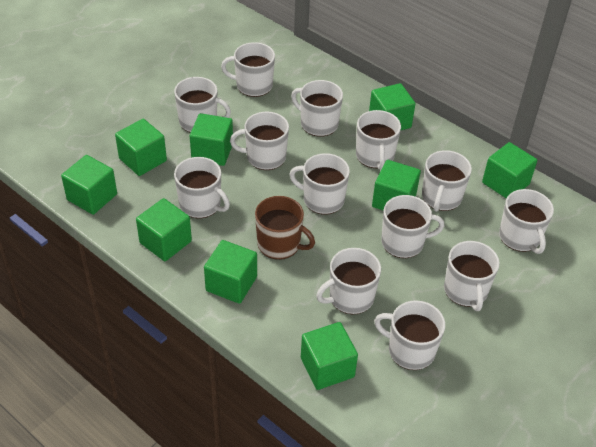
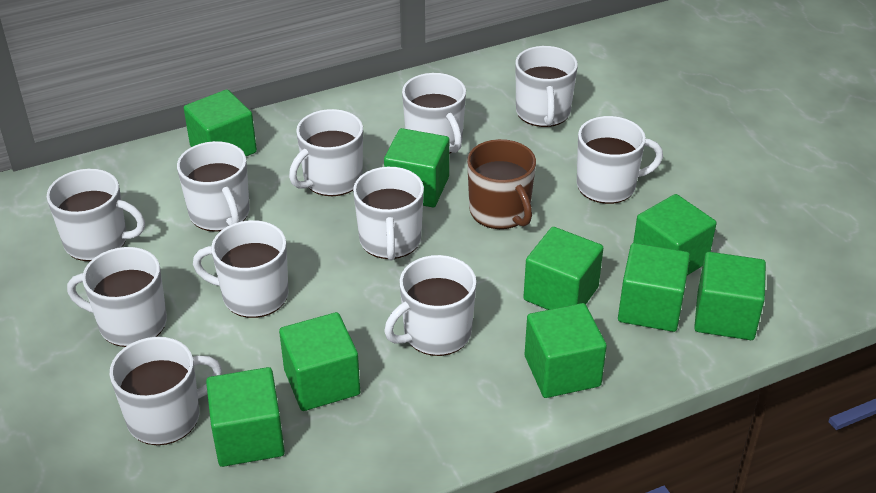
white mug: 13 -> 11

